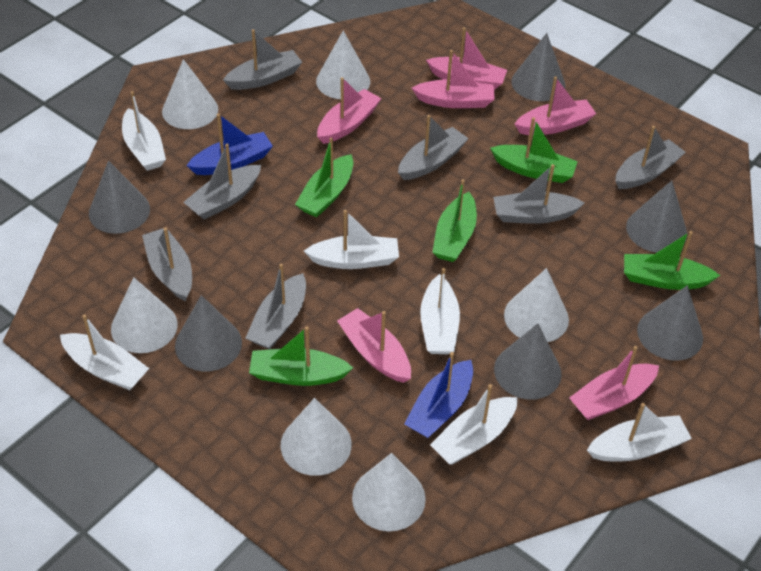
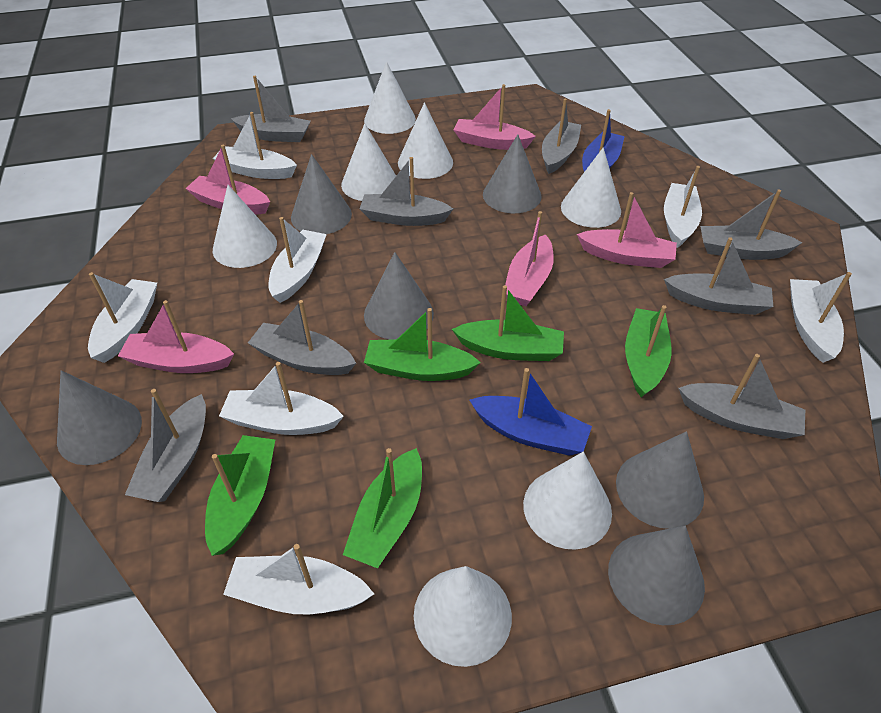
grey boat: 7 -> 8
pink boat: 6 -> 5
white boat: 6 -> 7
white cone: 6 -> 7

